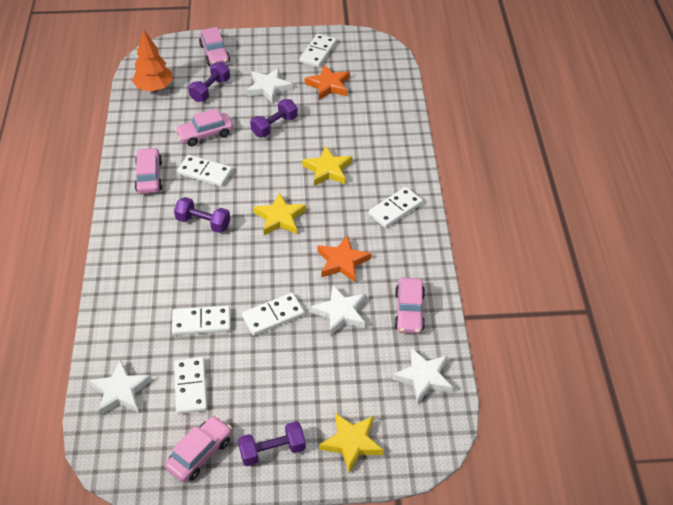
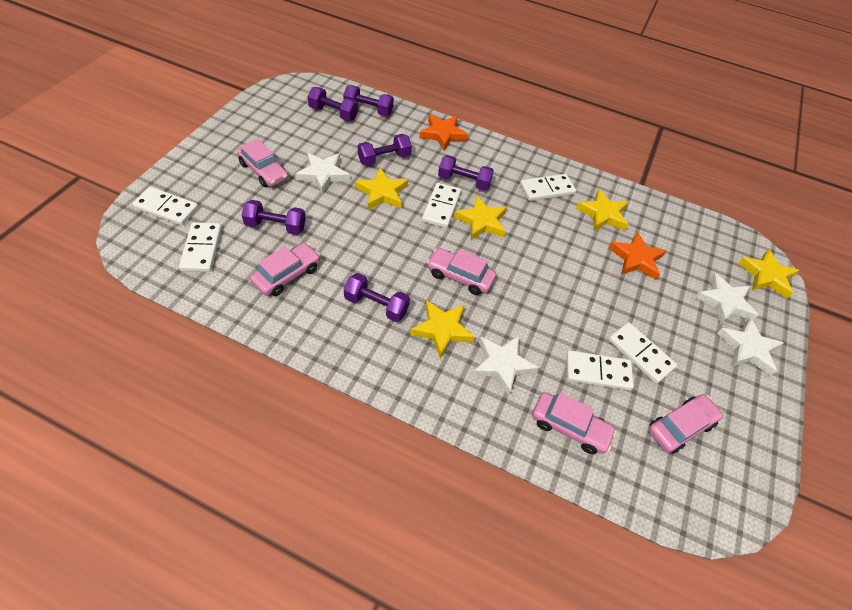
orange tree: 1 -> 0
purple dumbbell: 4 -> 6
yellow star: 3 -> 5

